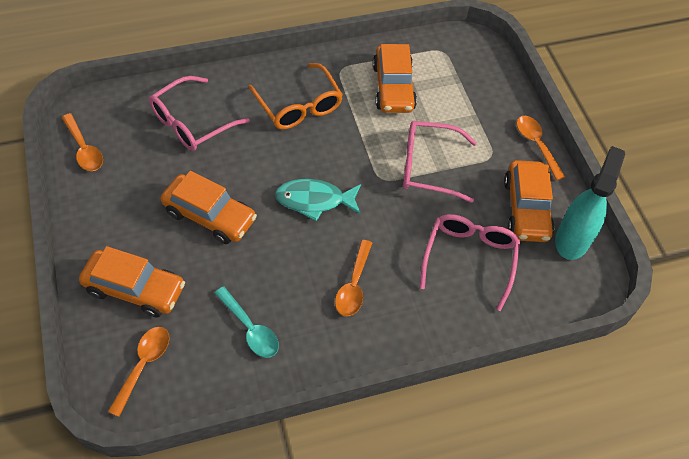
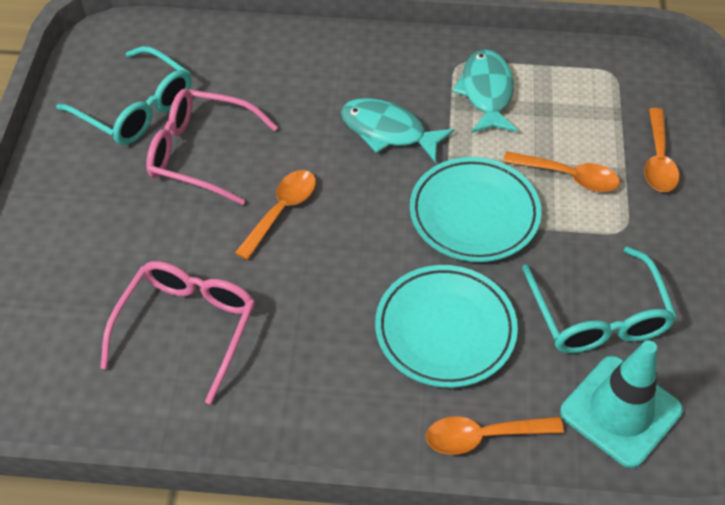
orange car: 4 -> 0
orange glasses: 1 -> 0
pink glasses: 3 -> 2
turquoise fish: 1 -> 2
turquoise glasses: 0 -> 2
turquoise plate: 0 -> 2
turquoise spoon: 1 -> 0
turquoise spray bottle: 1 -> 0
turquoise traffic cone: 0 -> 1

